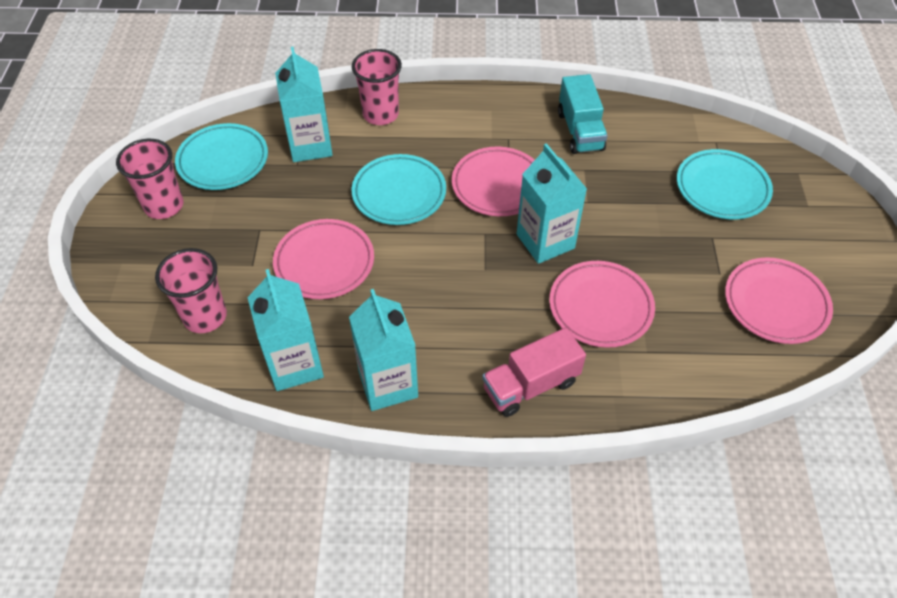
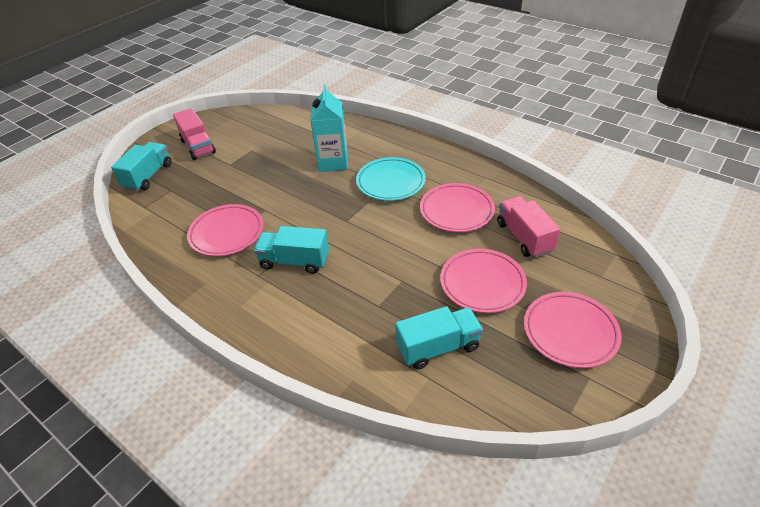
pink cup: 3 -> 0
pink truck: 1 -> 2
turquoise carton: 4 -> 1
turquoise plate: 3 -> 1
turquoise truck: 1 -> 3

